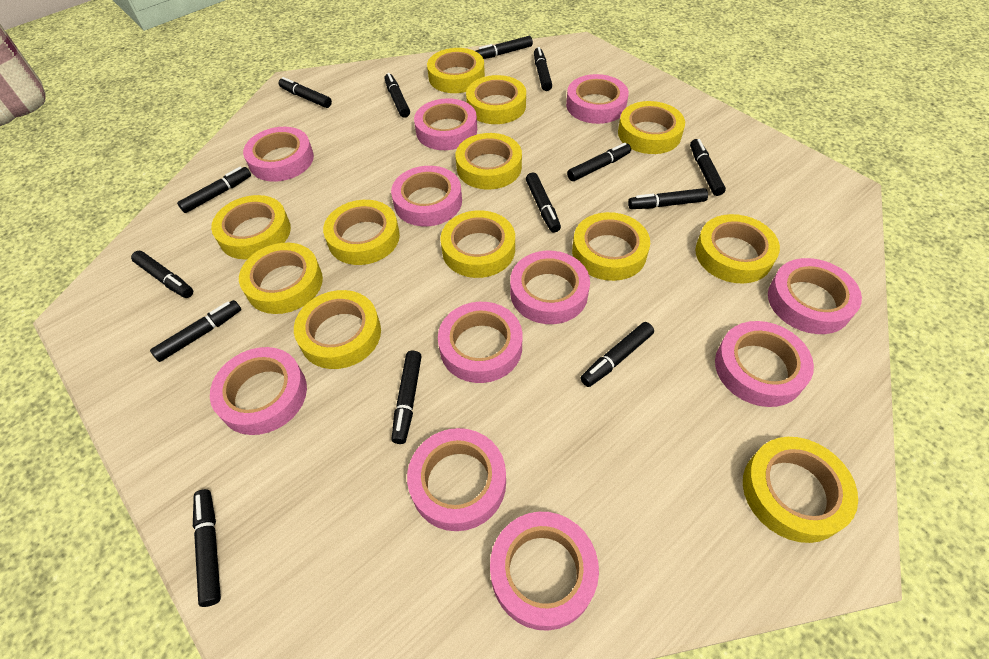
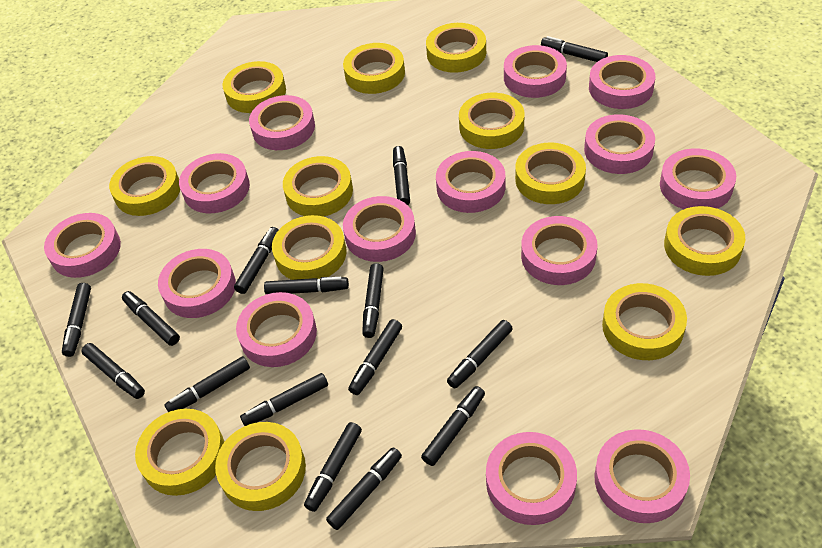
black marker: 14 -> 15
pink tape: 11 -> 14

